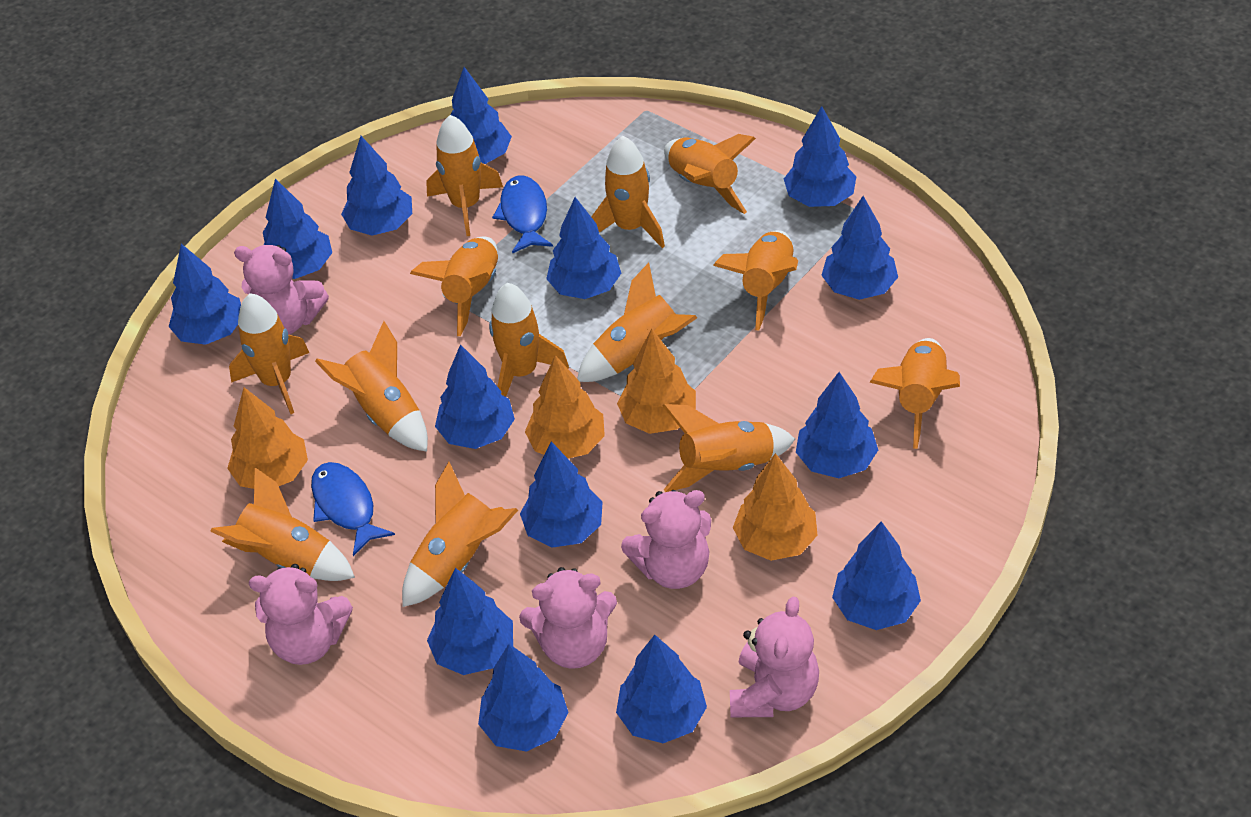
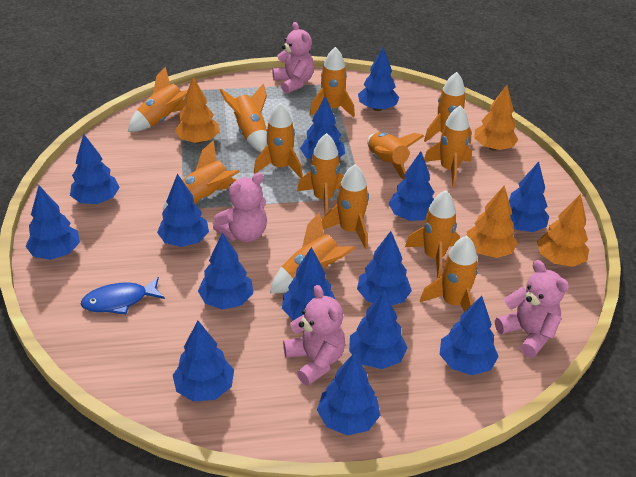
blue fish: 2 -> 1
pink teddy bear: 5 -> 4

